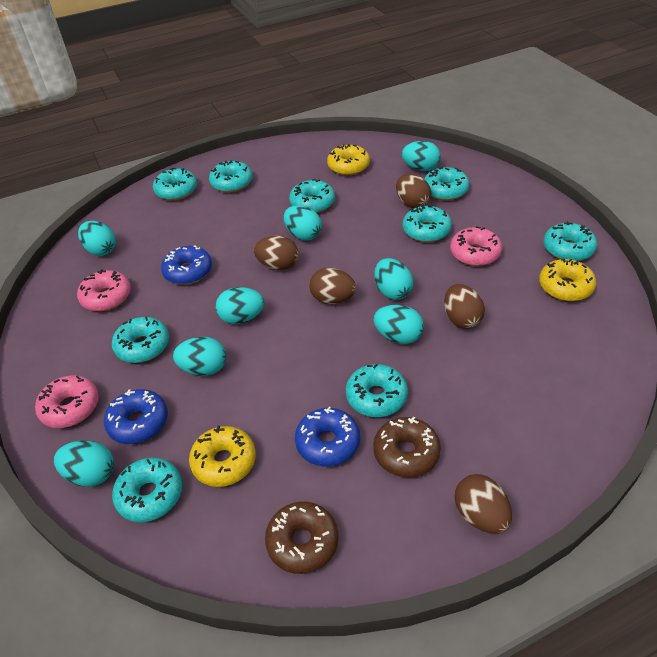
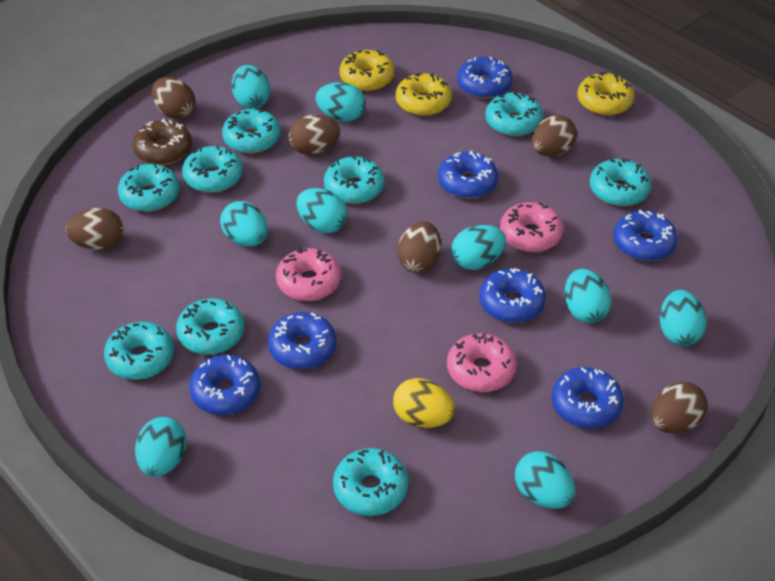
blue donut: 3 -> 7
brown donut: 2 -> 1
brown egg: 5 -> 6
turquoise egg: 8 -> 9
yellow egg: 0 -> 1

